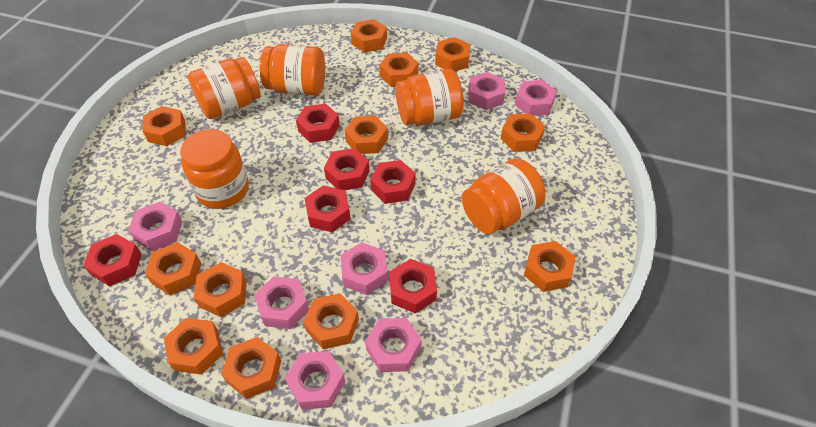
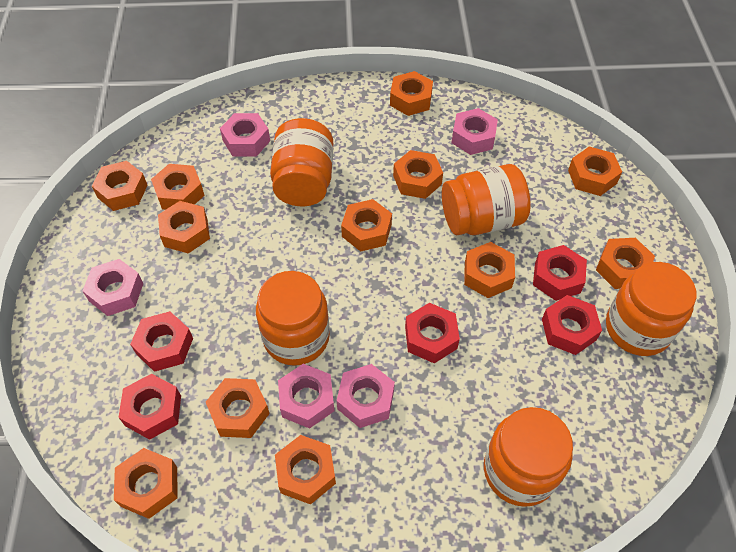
pink nut: 7 -> 5
red nut: 6 -> 5

